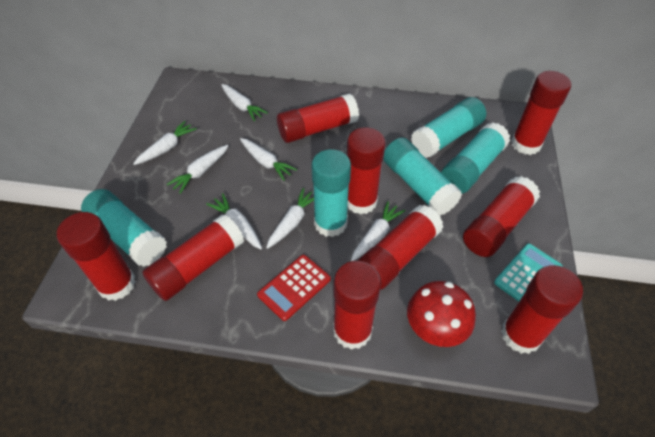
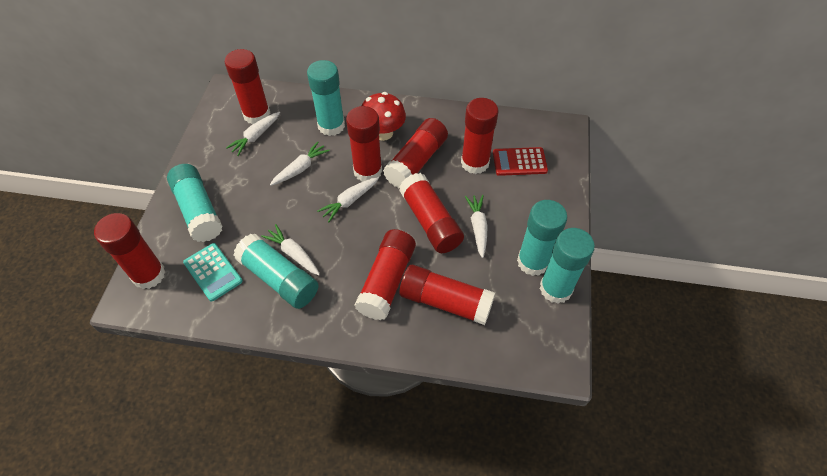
red glue stick: 9 -> 8
white carrot: 7 -> 5

